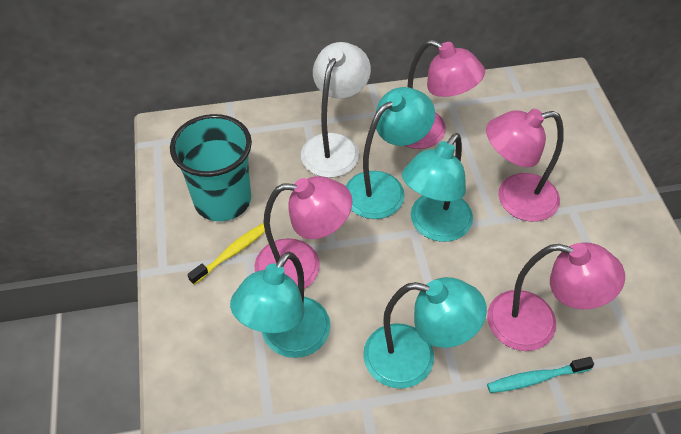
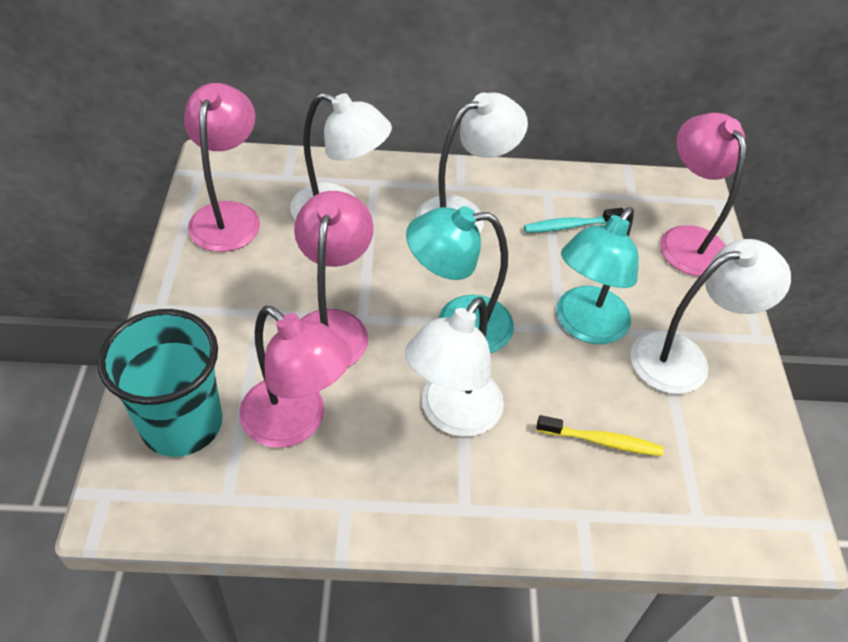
turquoise lamp: 4 -> 2
white lamp: 1 -> 4

